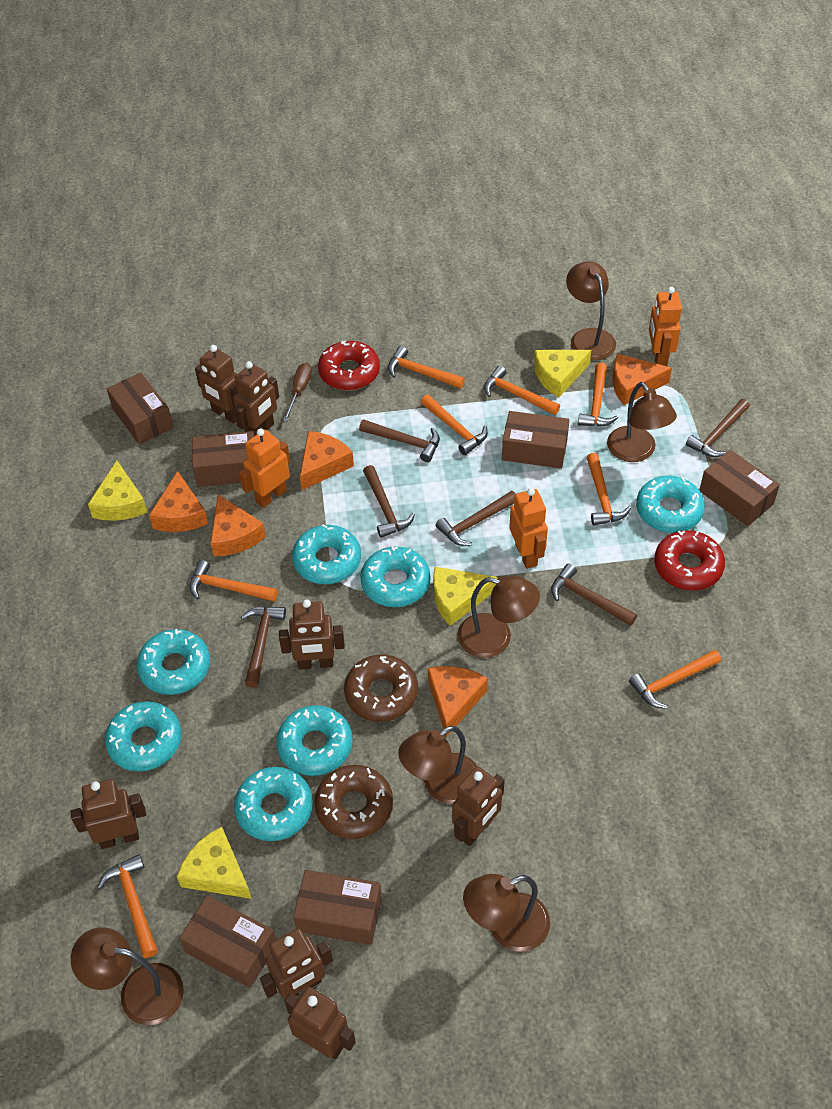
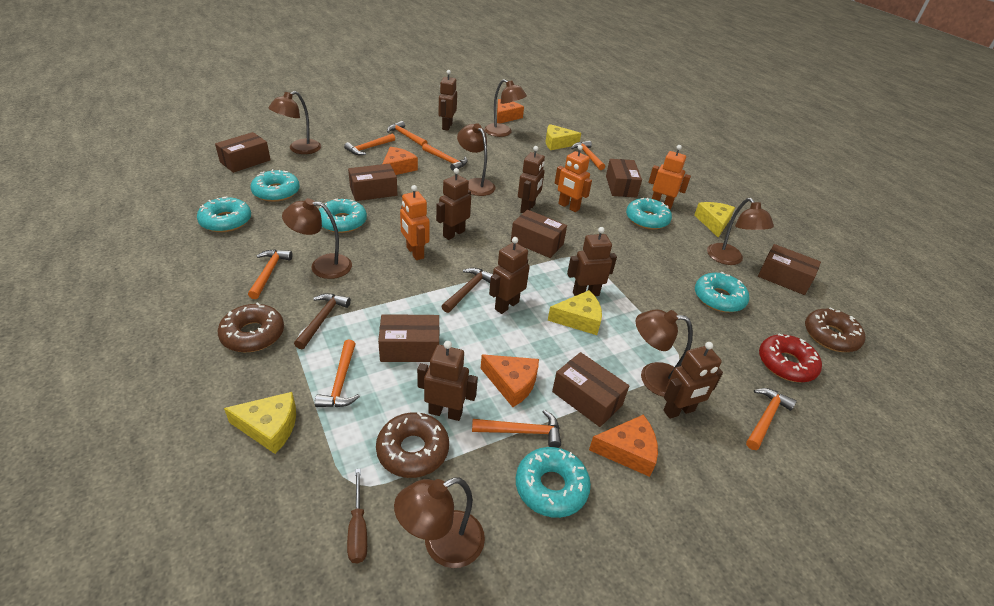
brown box: 6 -> 7
brown donut: 2 -> 3
brown hammer: 6 -> 2
brown lamp: 6 -> 7
orange cheese: 5 -> 4
red donut: 2 -> 1
turquoise donut: 7 -> 6

